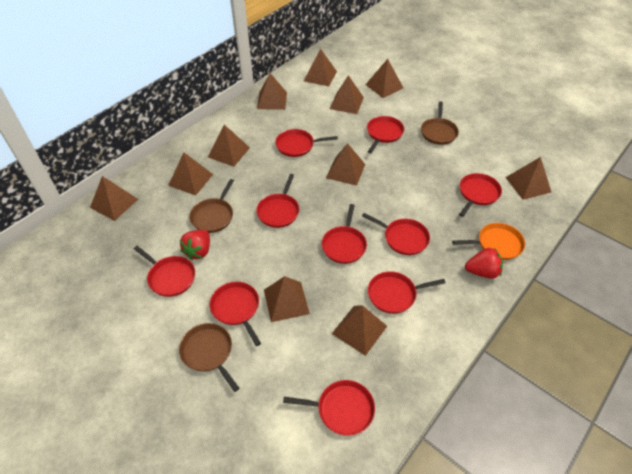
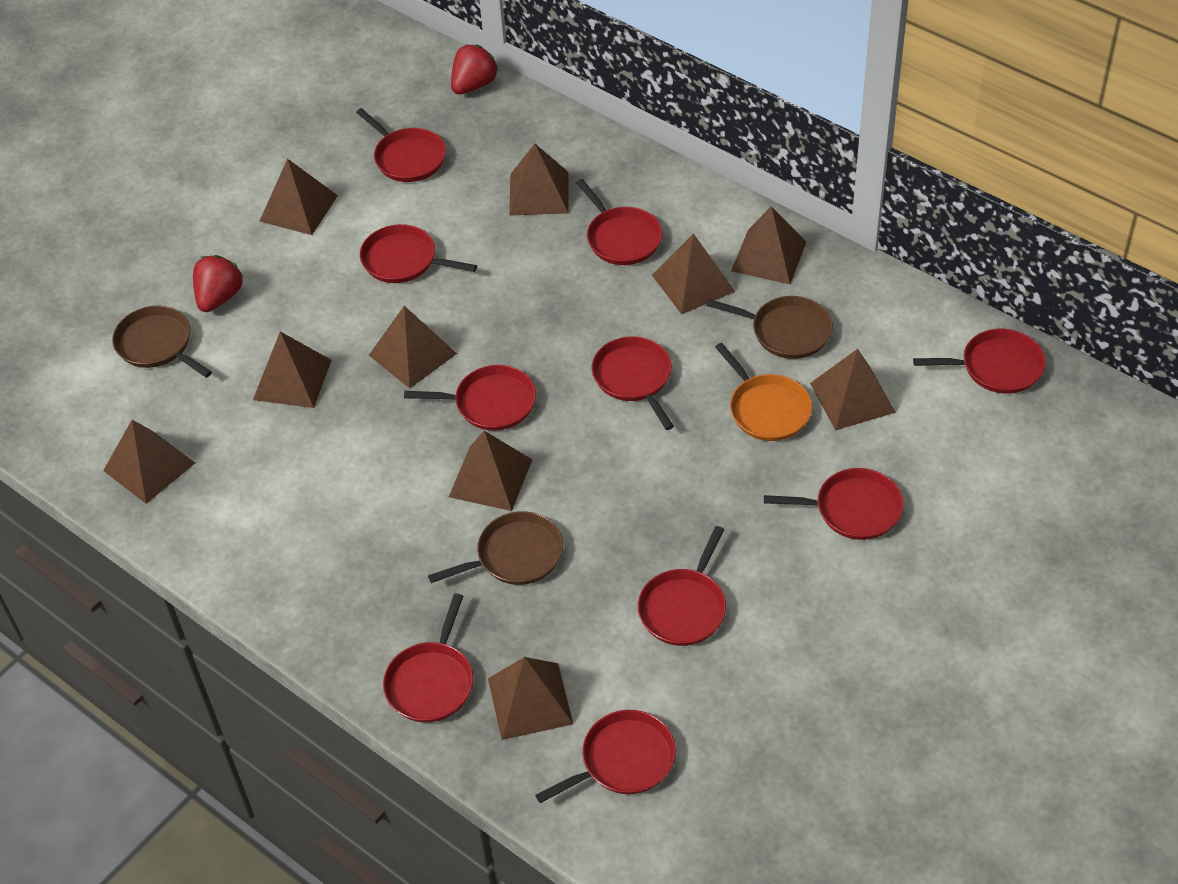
brown pyramid: 11 -> 10

